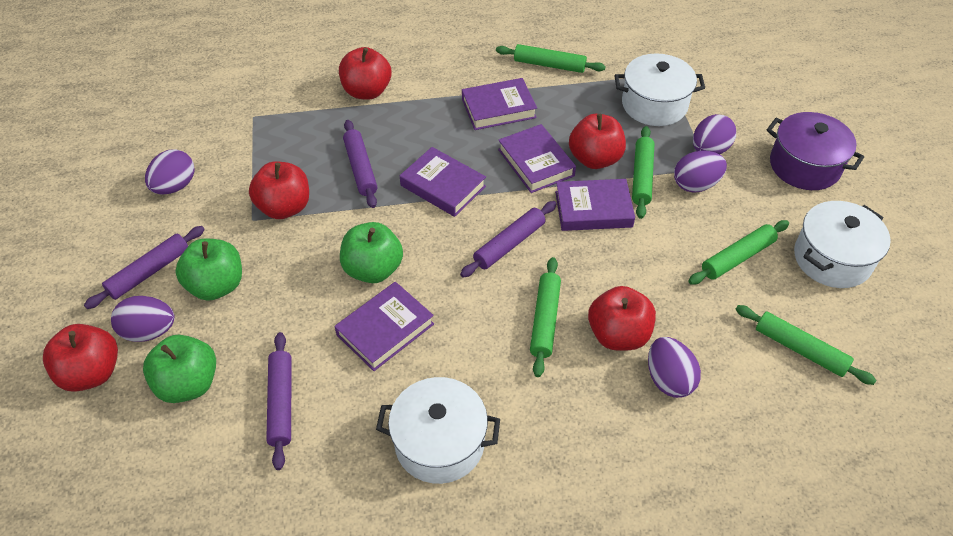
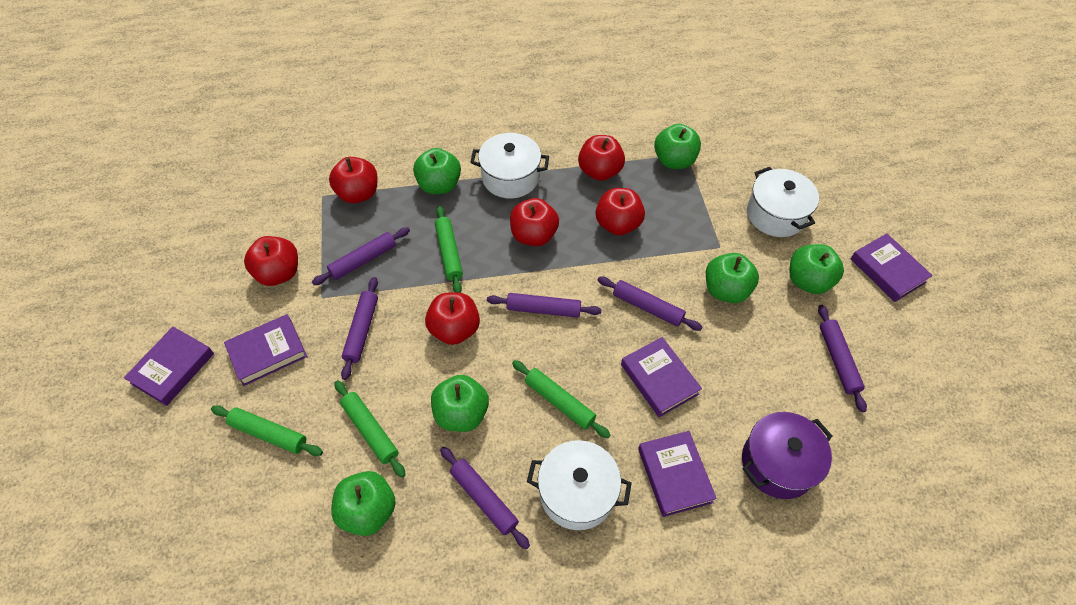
green apple: 3 -> 6
green rolling pin: 5 -> 4
purple egg: 5 -> 0
purple rolling pin: 4 -> 6
red apple: 5 -> 6

